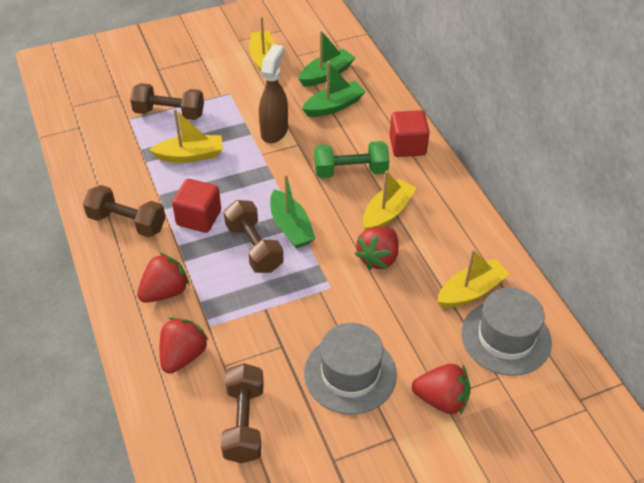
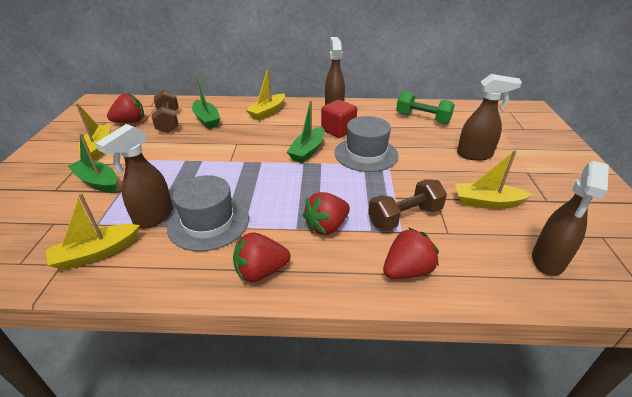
brown dumbbell: 4 -> 2
brown spray bottle: 1 -> 4
red cube: 2 -> 1

